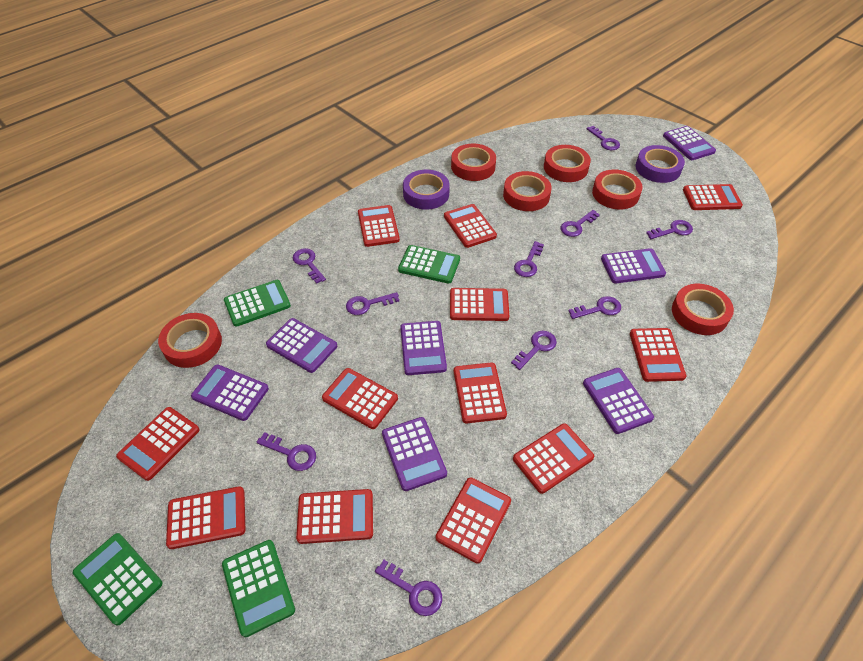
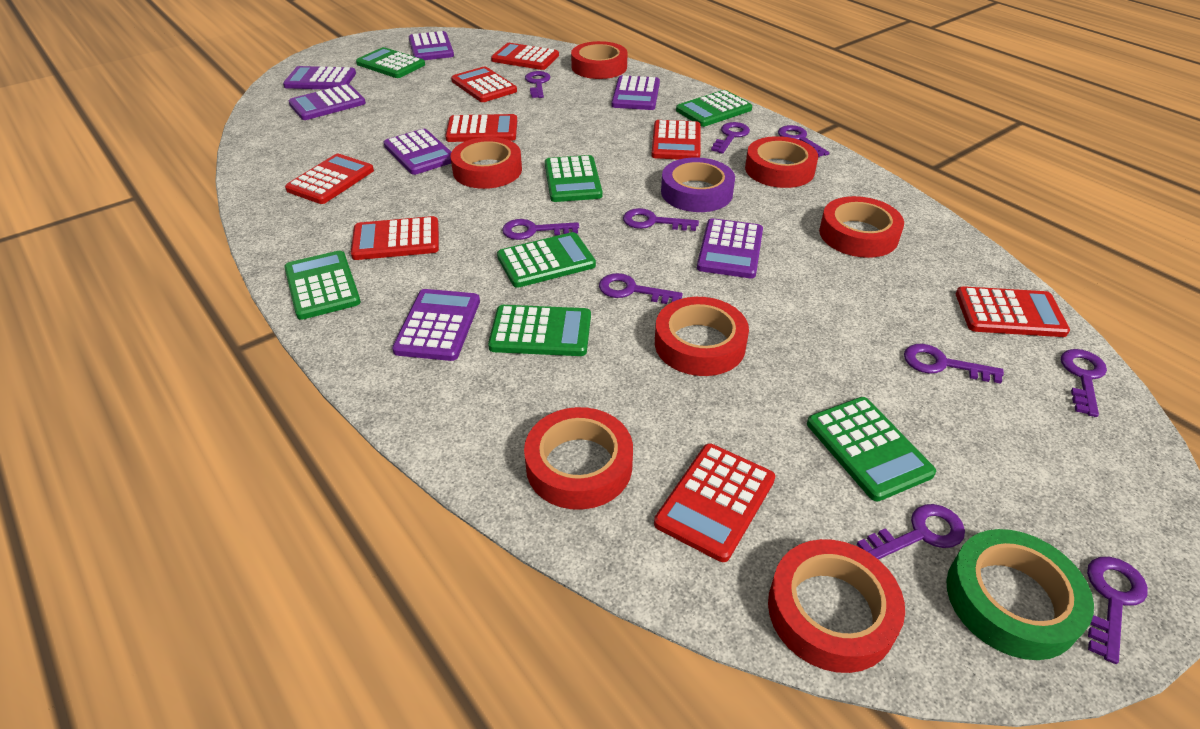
green calculator: 4 -> 7
green tape: 0 -> 1
purple tape: 2 -> 1
red calculator: 12 -> 8
red tape: 6 -> 7

